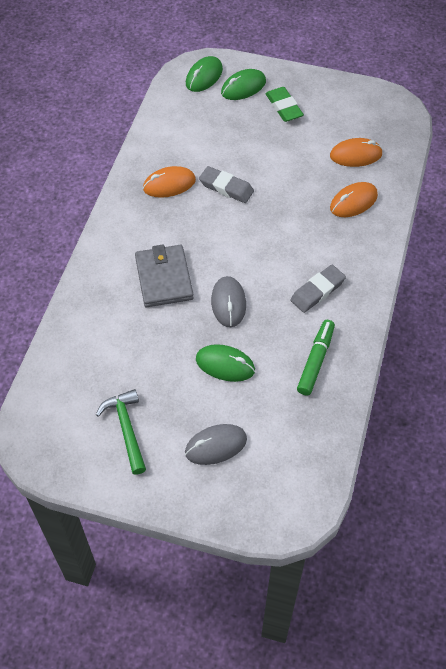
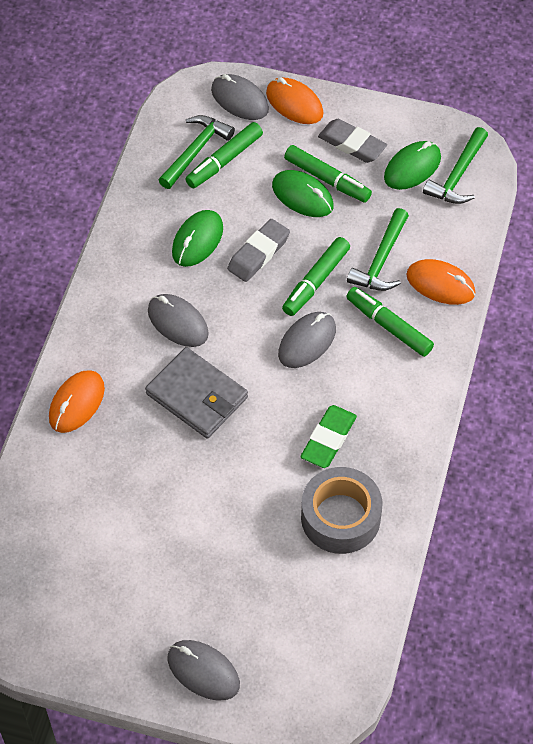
green hammer: 1 -> 3
green marker: 1 -> 4
grey mouse: 2 -> 4
grey tape: 0 -> 1

